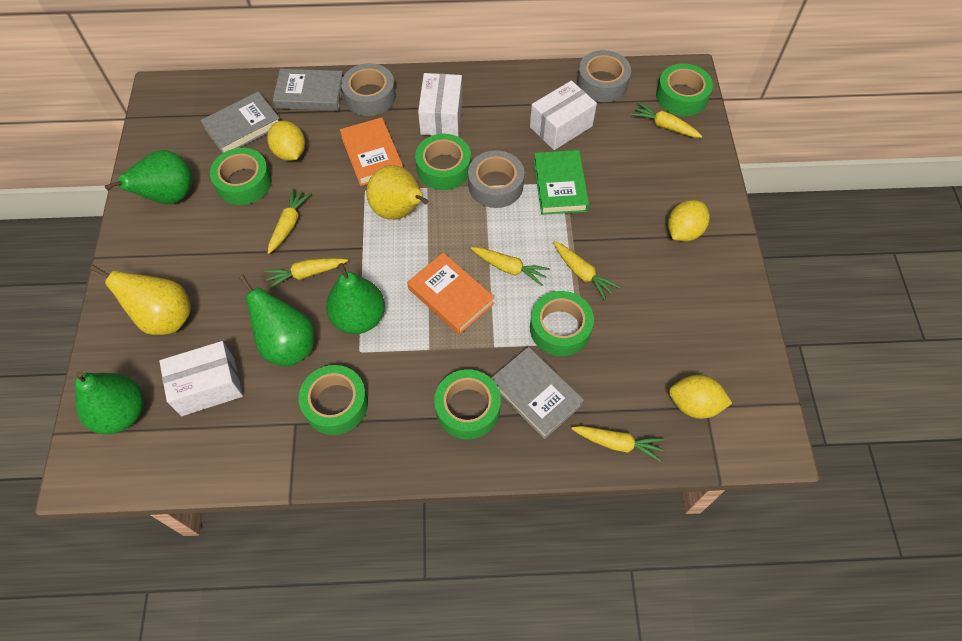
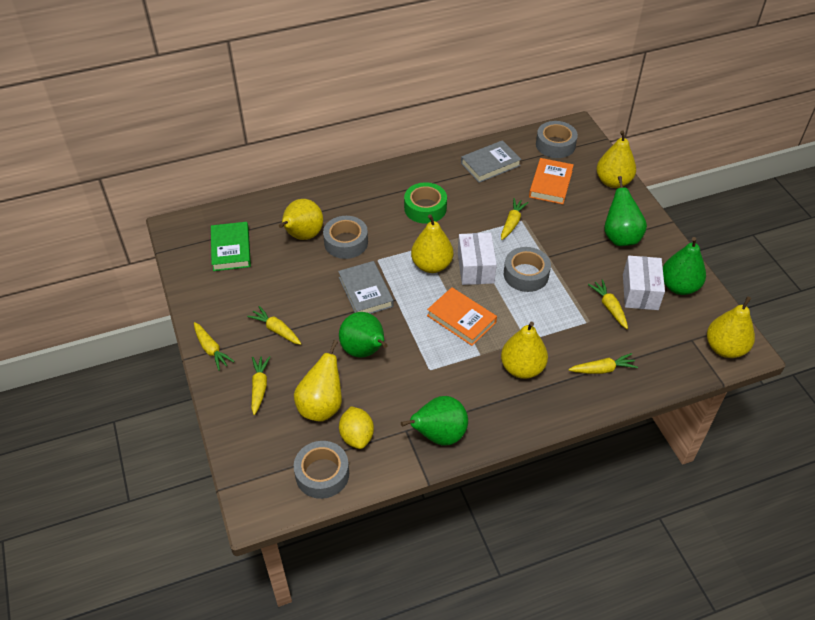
green tape: 6 -> 1
grey book: 3 -> 2
grey tape: 3 -> 4
white box: 3 -> 2
yellow lemon: 3 -> 1
yellow pear: 2 -> 6

